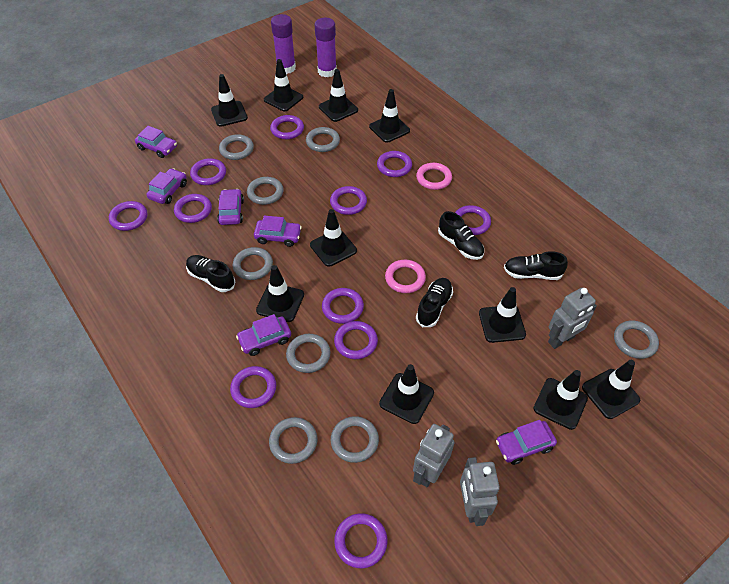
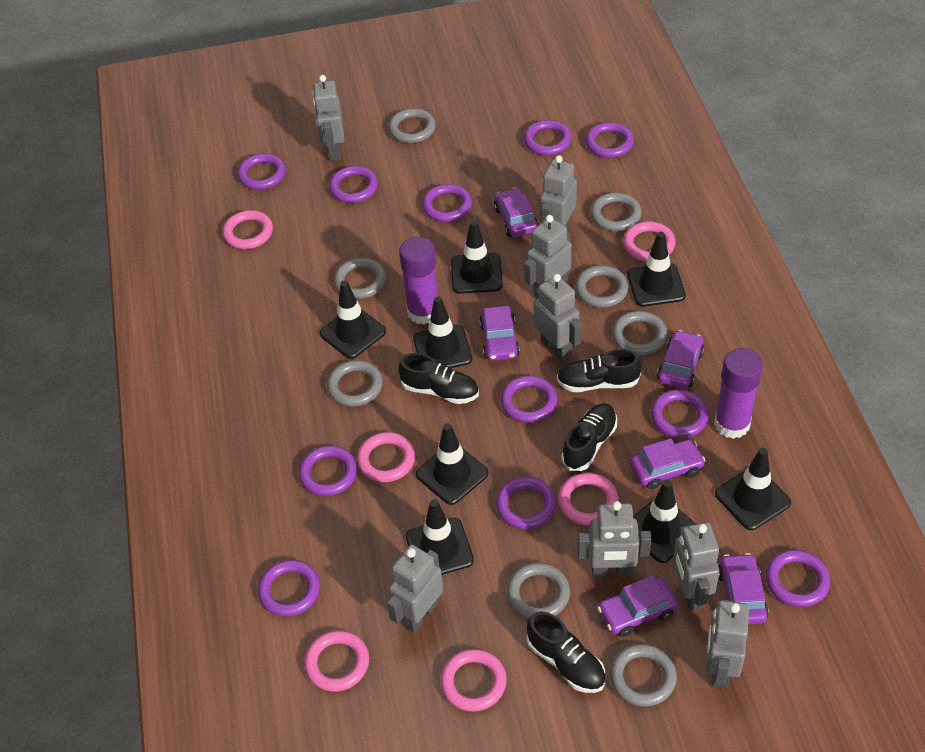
black traffic cone: 10 -> 8
grey robot: 3 -> 8
pink ring: 2 -> 6

